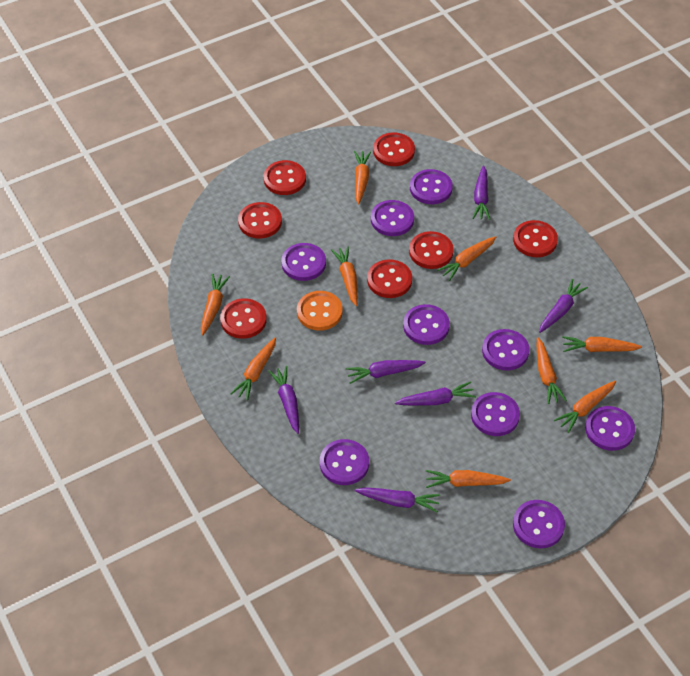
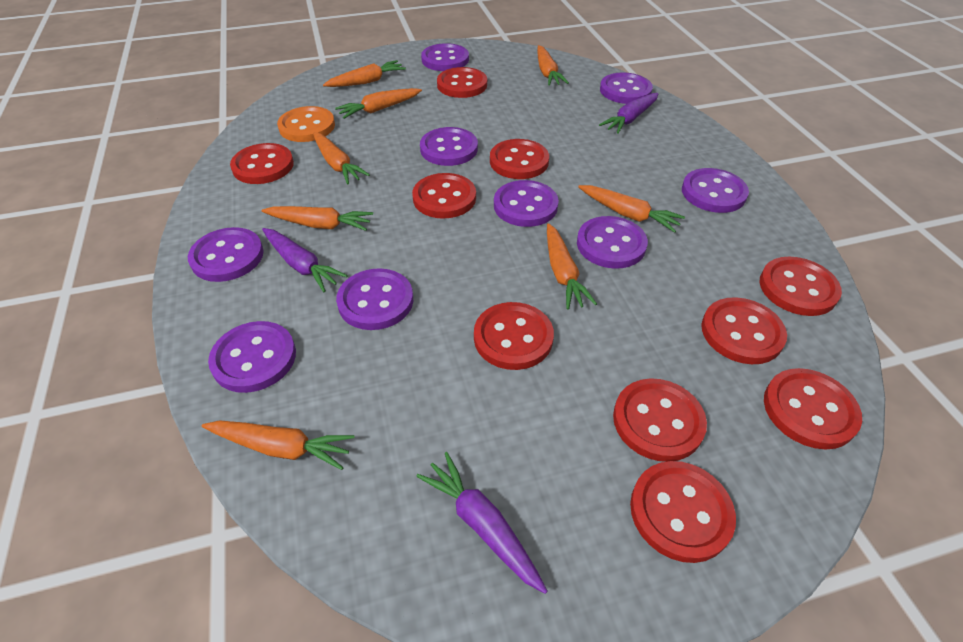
orange carrot: 9 -> 8
purple carrot: 6 -> 3
red button: 7 -> 10

